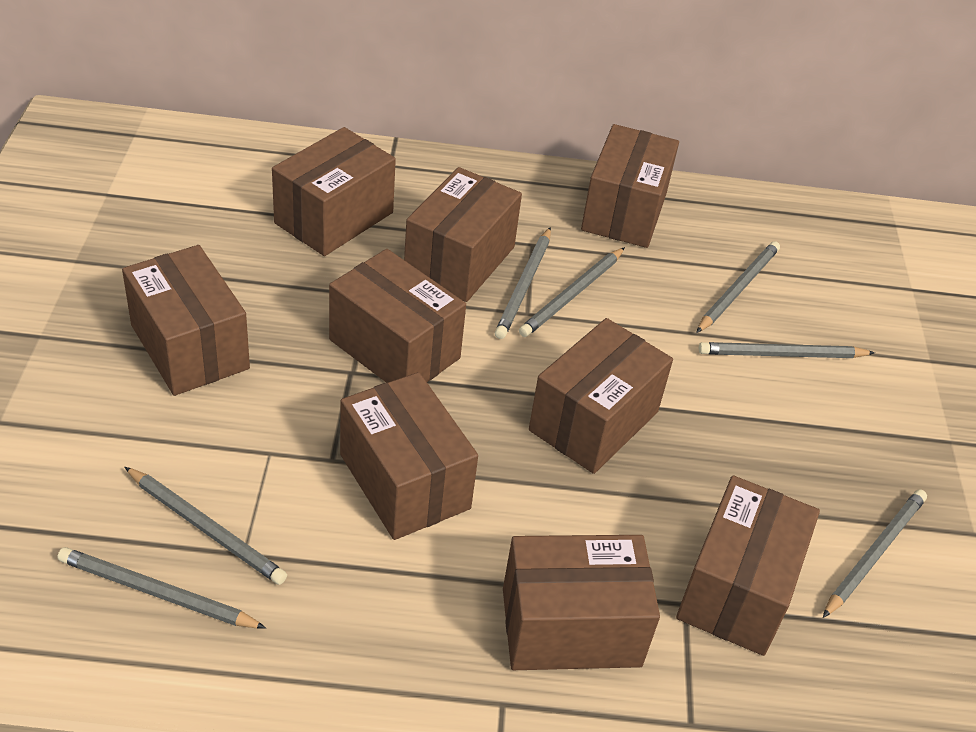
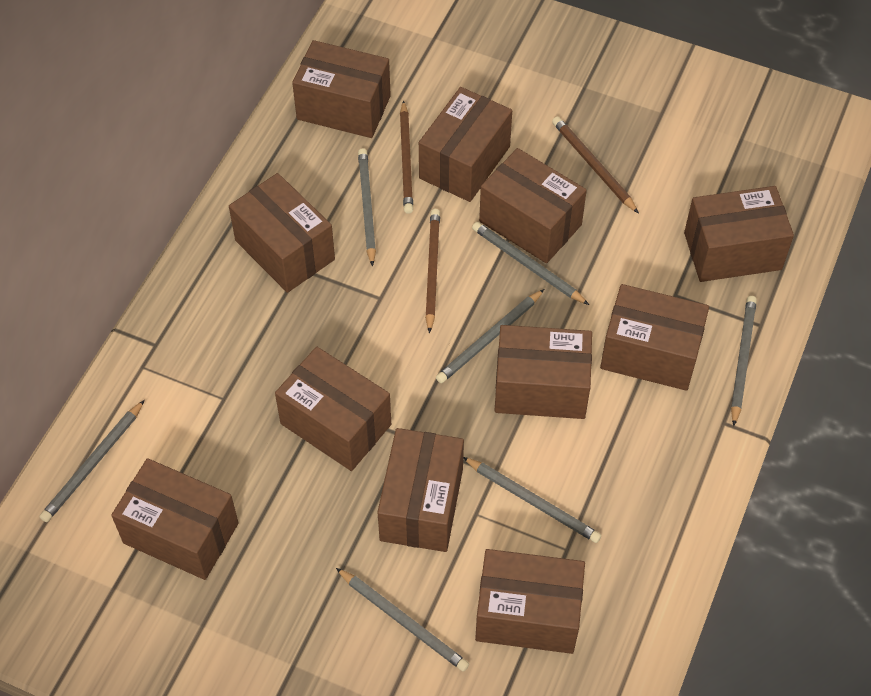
brown box: 9 -> 11
brown pencil: 0 -> 3

